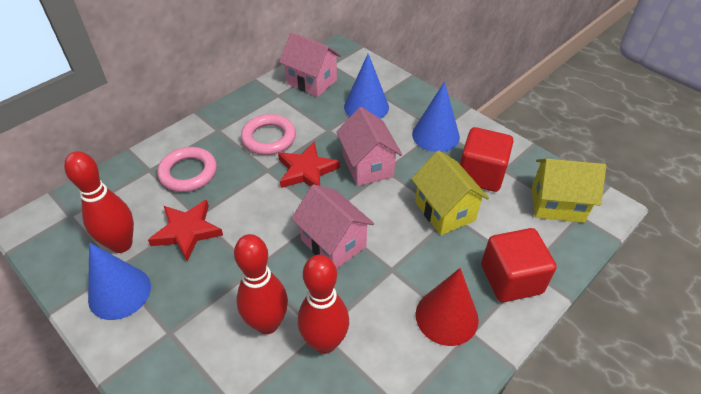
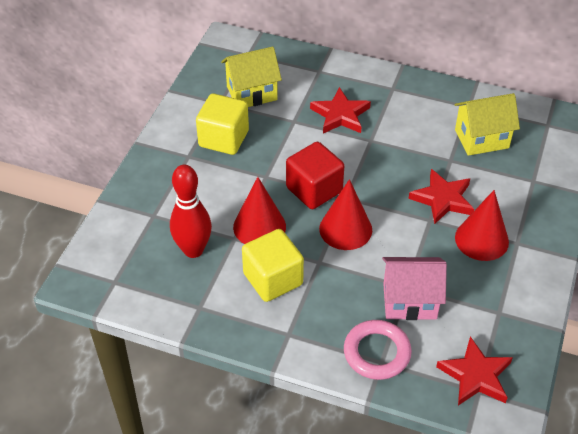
blue cone: 3 -> 0
pink house: 3 -> 1
pink ring: 2 -> 1
red bowling pin: 3 -> 1
red cone: 1 -> 3
red cube: 2 -> 1
red star: 2 -> 3
yellow cube: 0 -> 2

